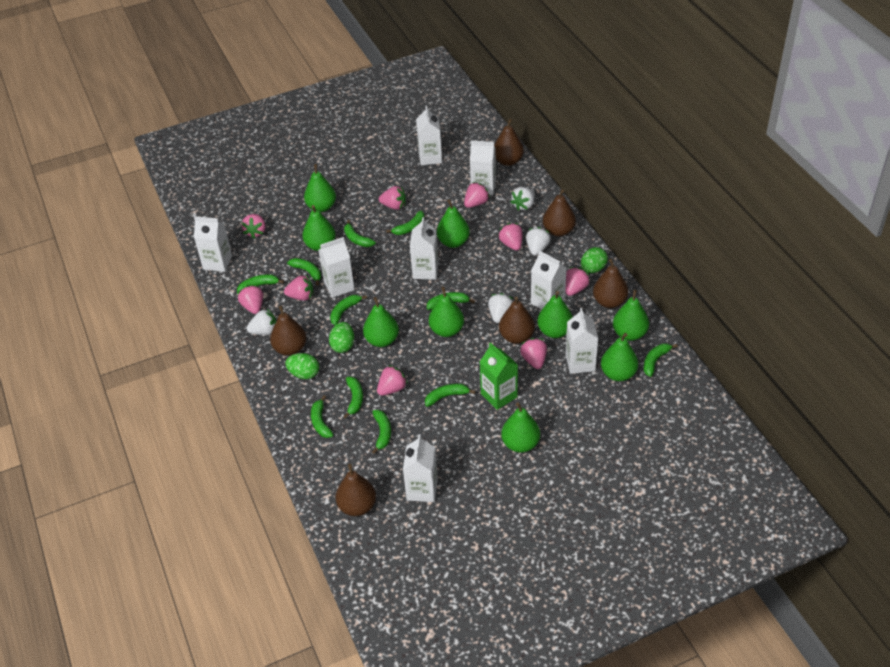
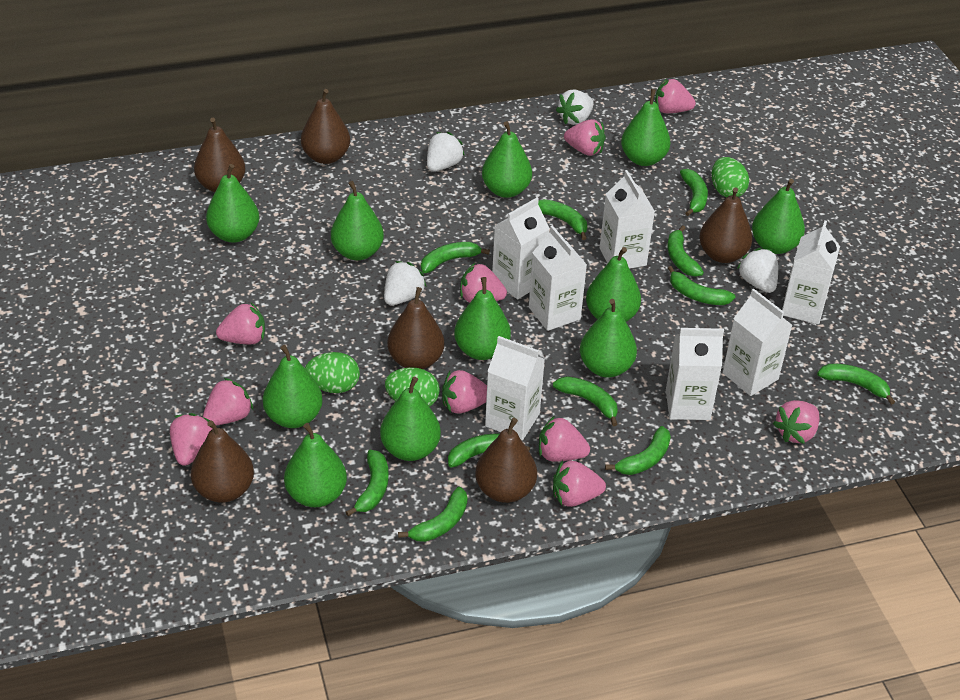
green carton: 1 -> 0
green pear: 9 -> 11
pink strawberry: 9 -> 10
white carton: 8 -> 7

